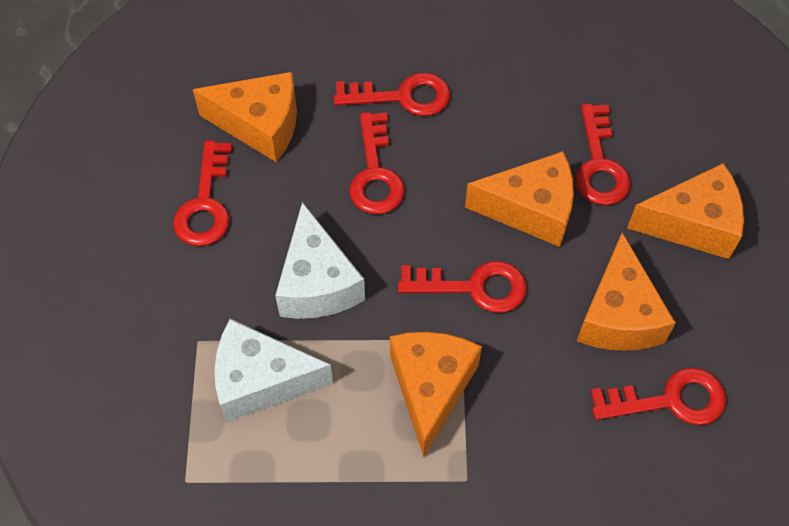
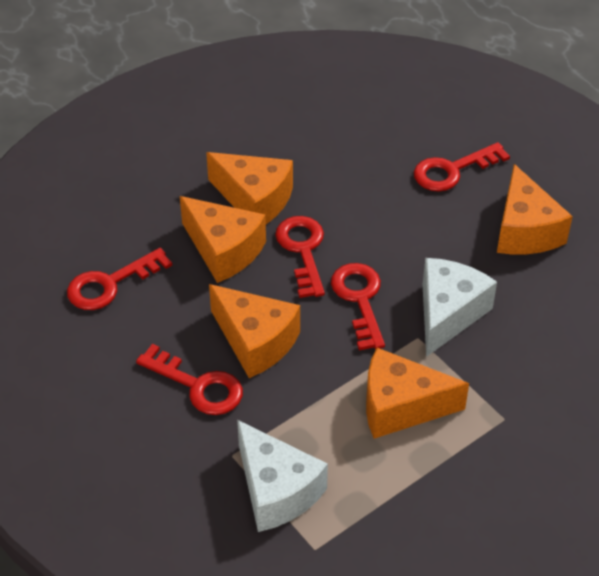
red key: 6 -> 5

